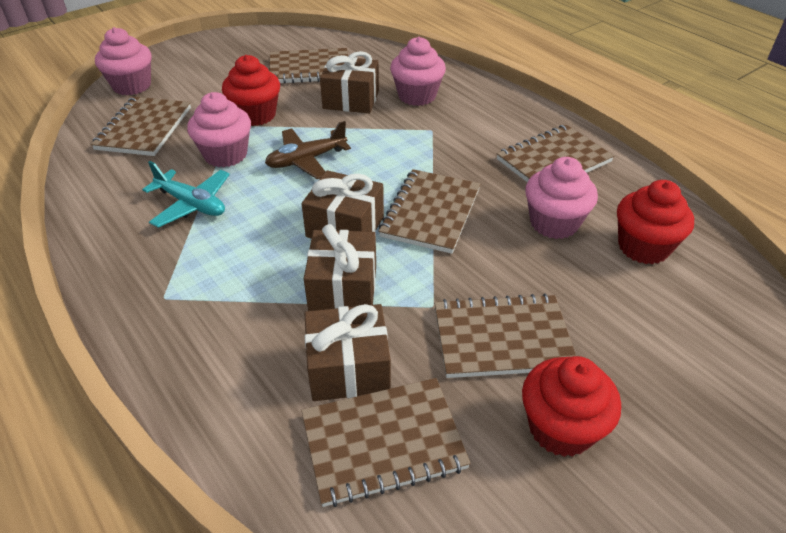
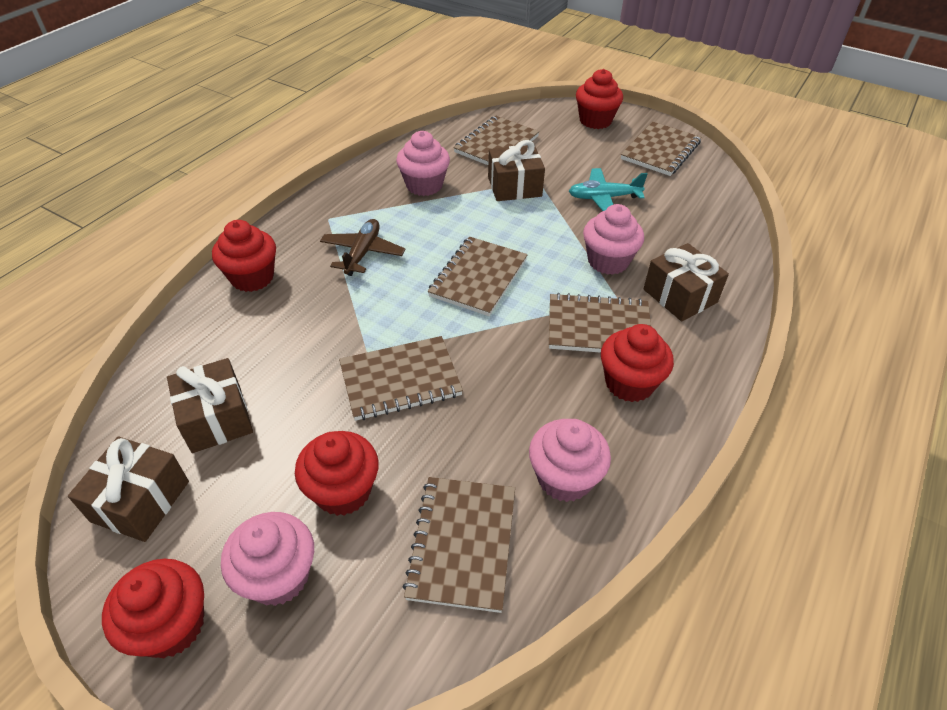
red cupcake: 3 -> 5

